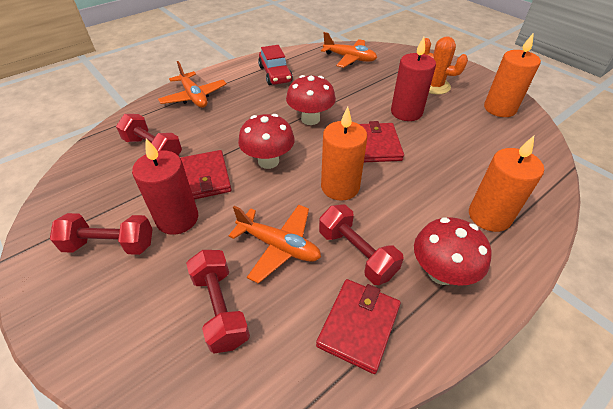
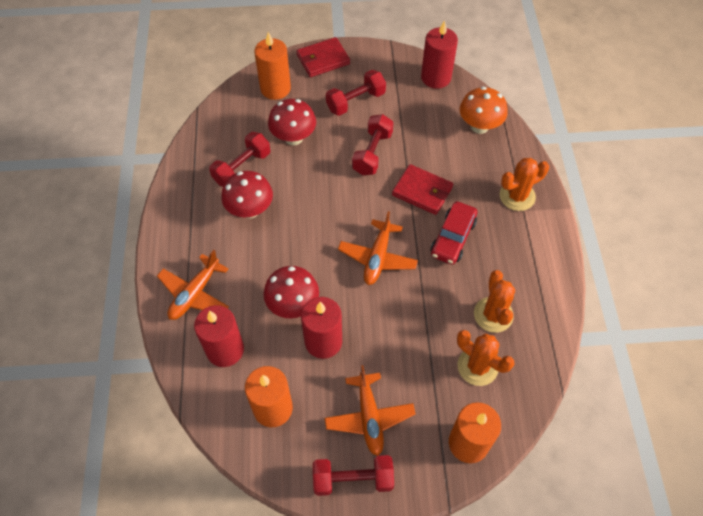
orange cactus: 1 -> 3
orange mushroom: 0 -> 1
red candle: 2 -> 3
red wallet: 3 -> 2

